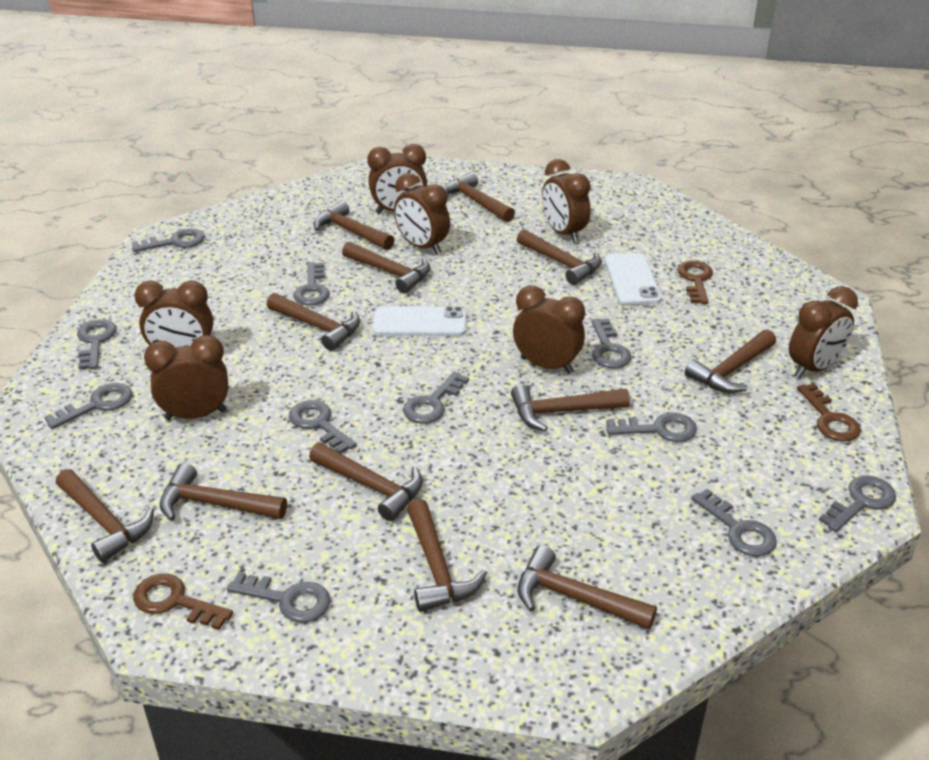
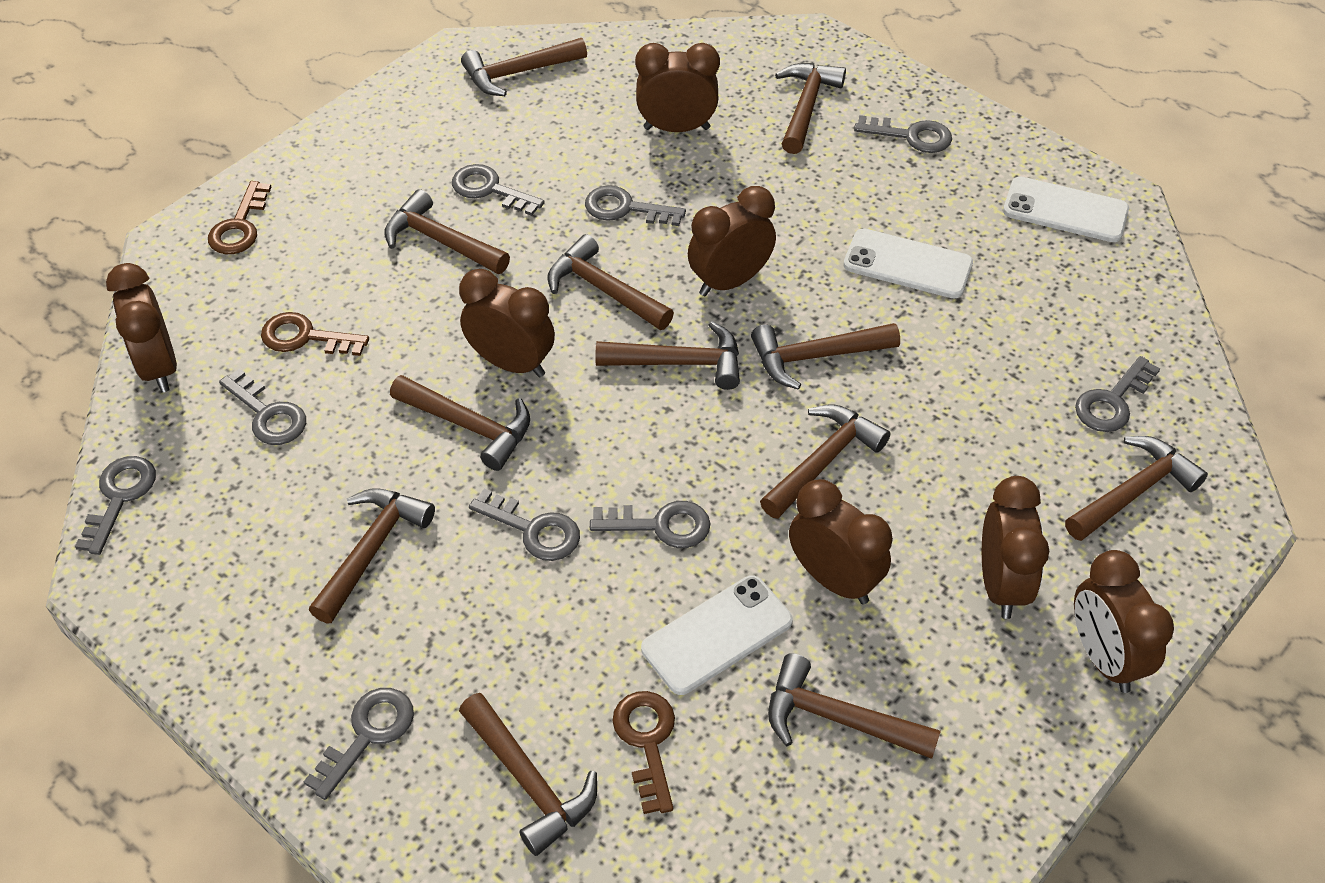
grey key: 11 -> 9
white phone: 2 -> 3

